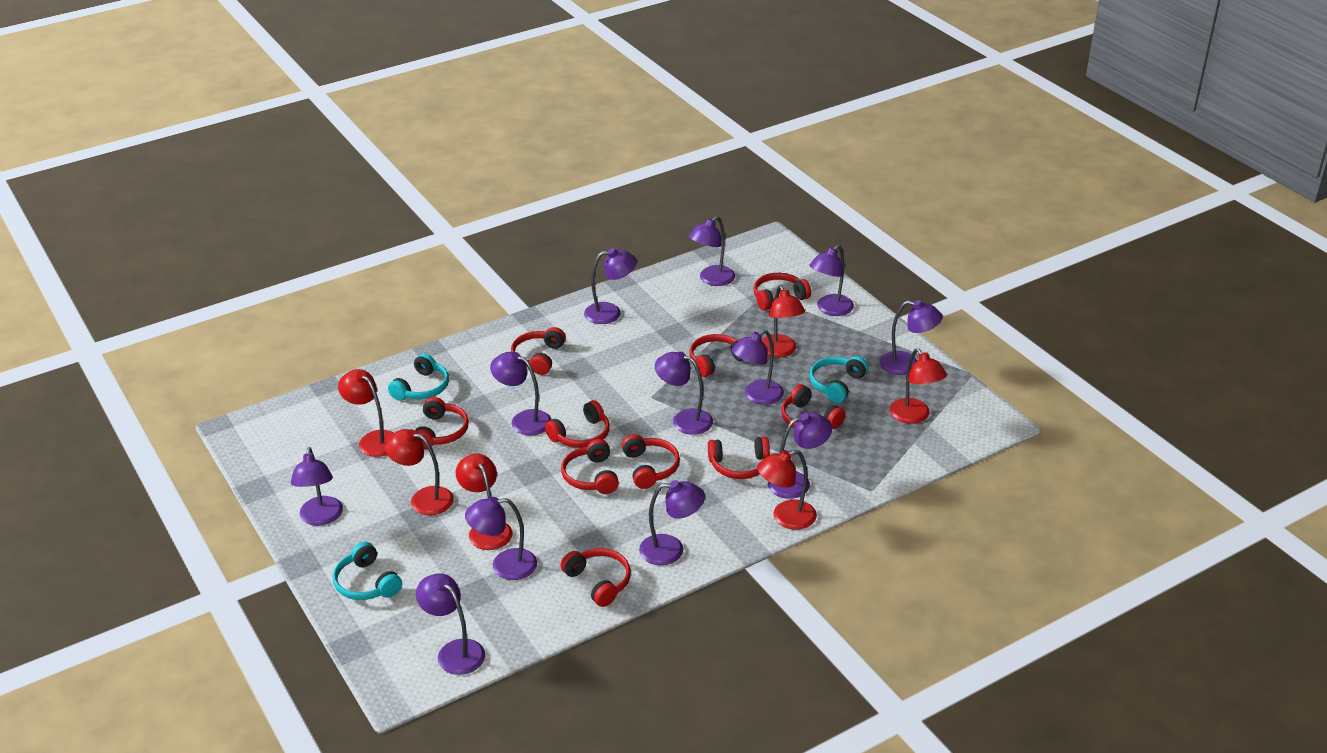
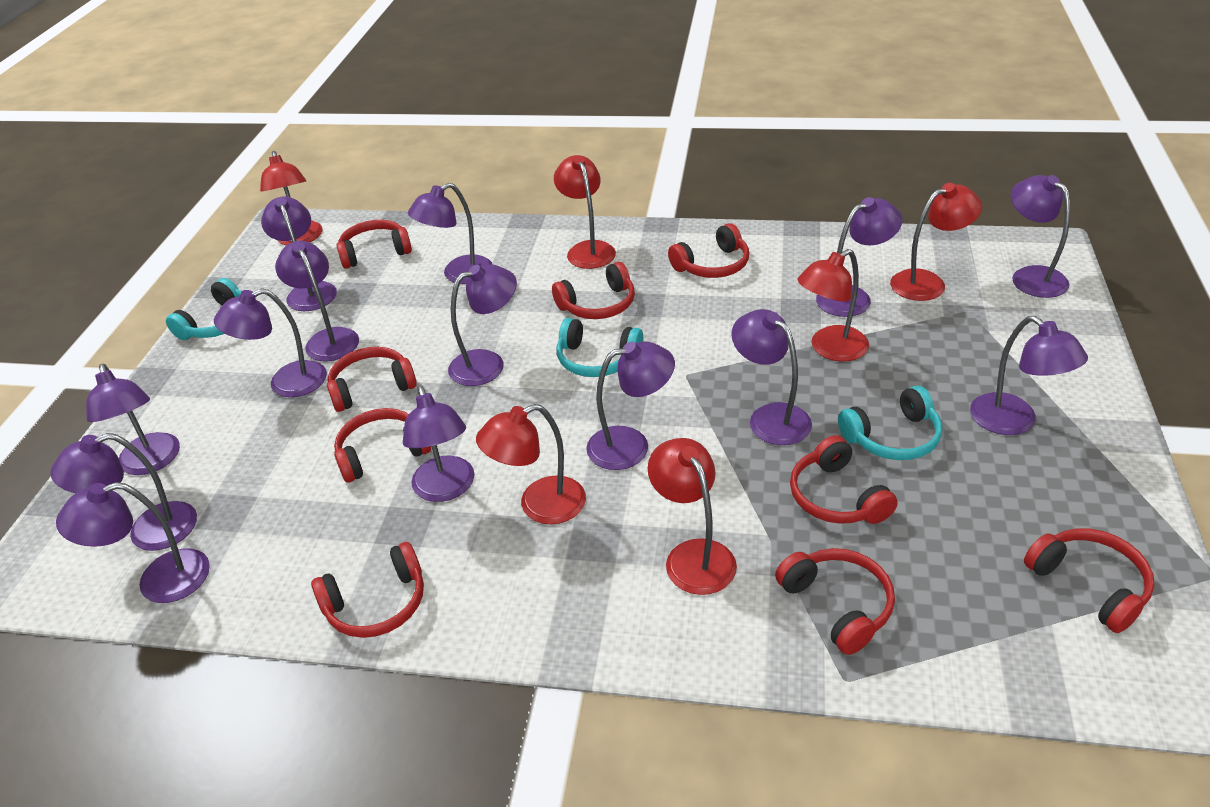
purple lamp: 12 -> 14
red headphones: 10 -> 9

